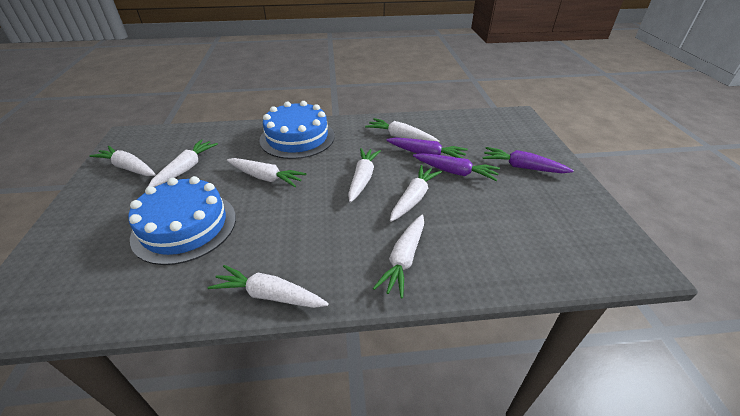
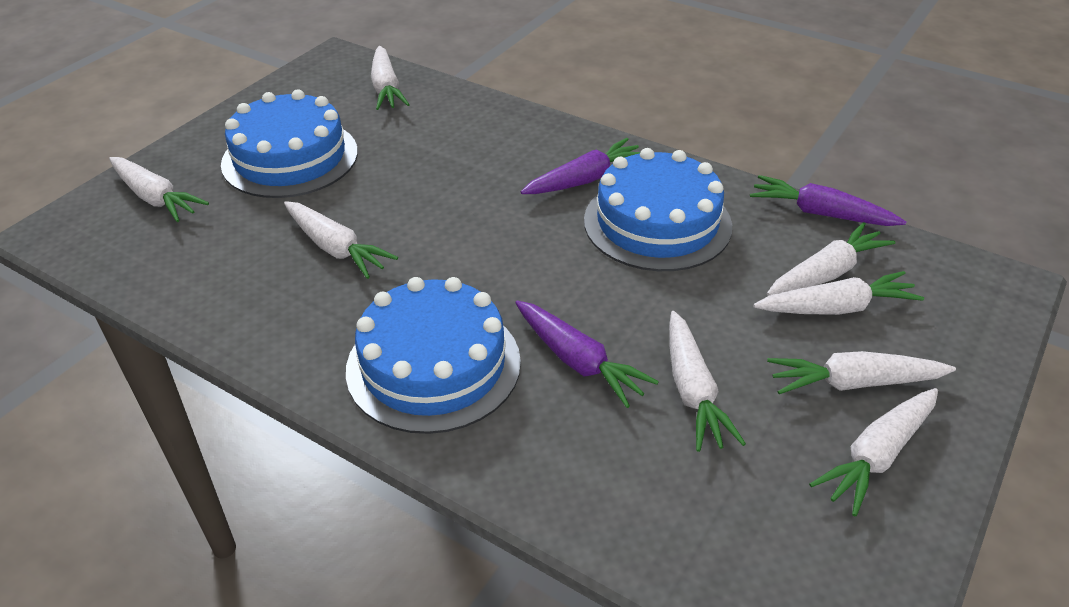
blue cake: 2 -> 3

